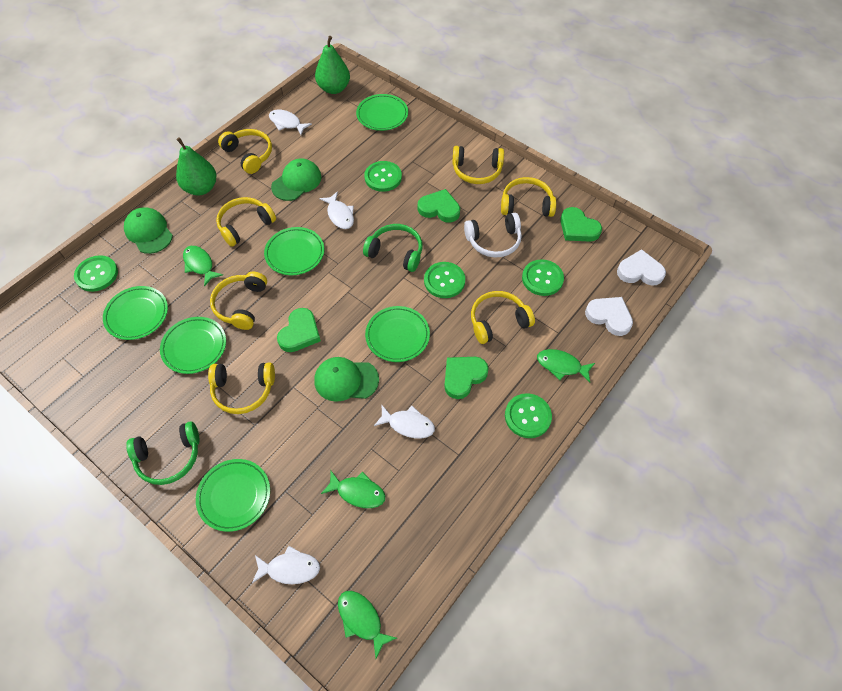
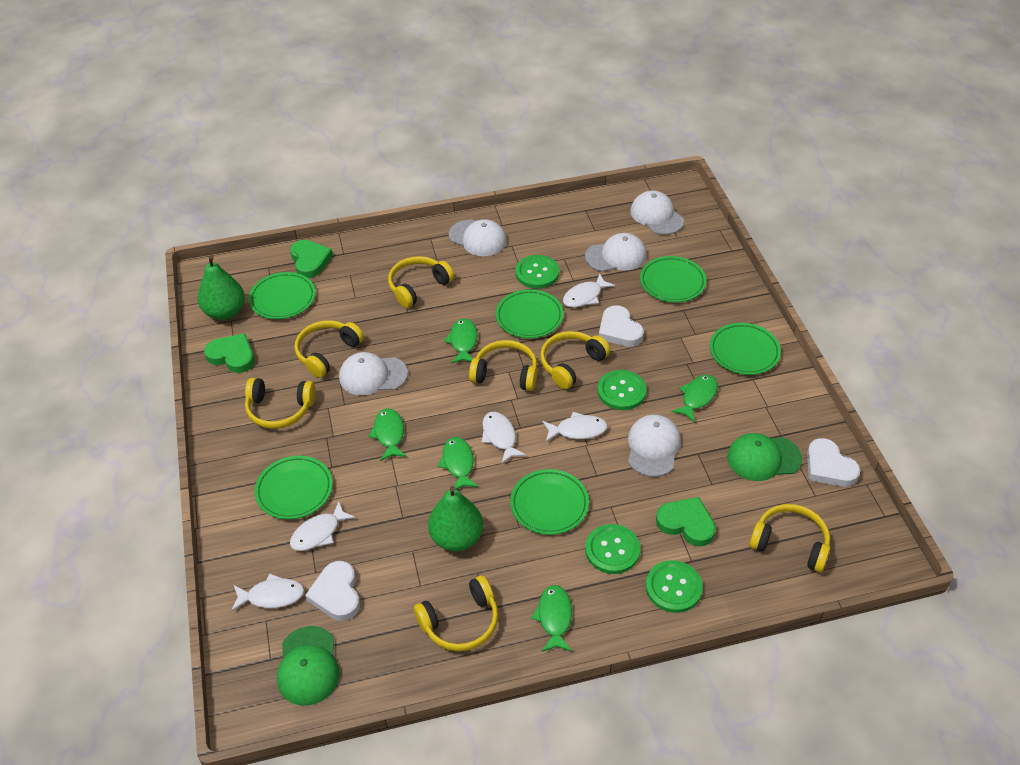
green button: 5 -> 4
green cap: 3 -> 2
green fish: 4 -> 5
green headphones: 2 -> 0
green heart: 4 -> 3
white cap: 0 -> 5
white fish: 4 -> 5
white headphones: 1 -> 0
white heart: 2 -> 3

